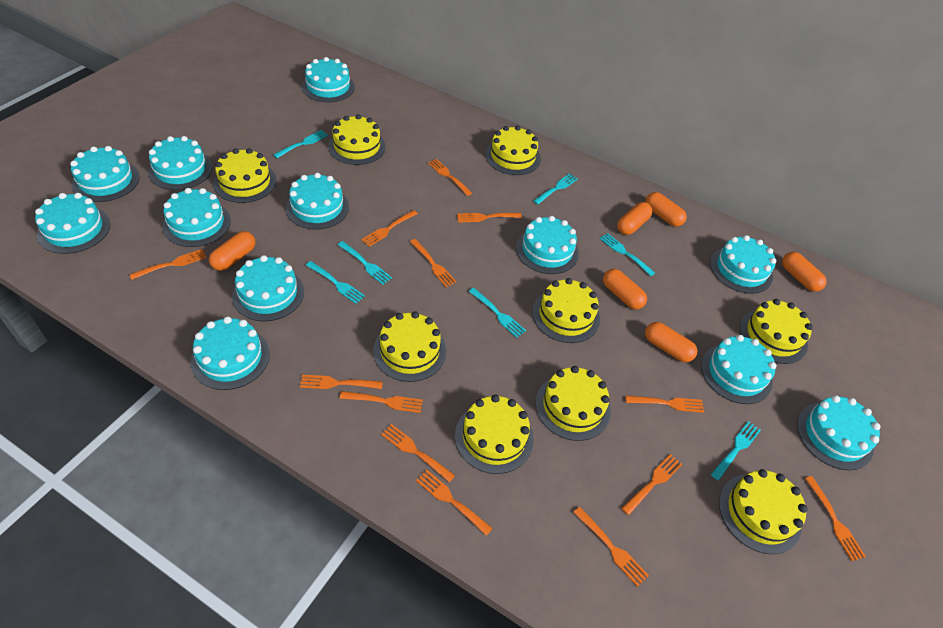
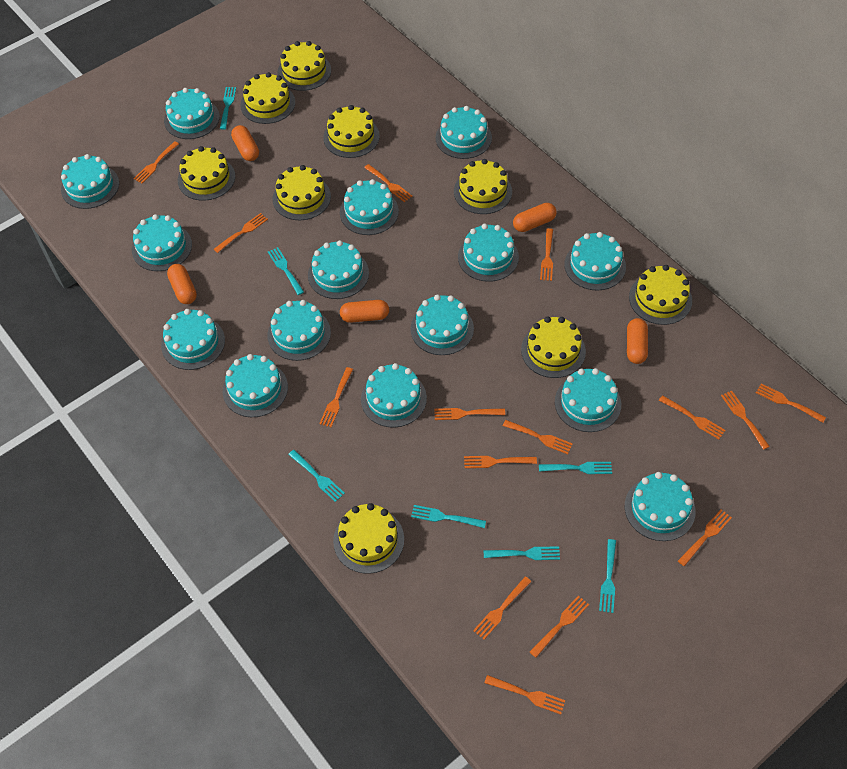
orange capsule: 6 -> 5
orange fork: 13 -> 15
turquoise cake: 12 -> 15

